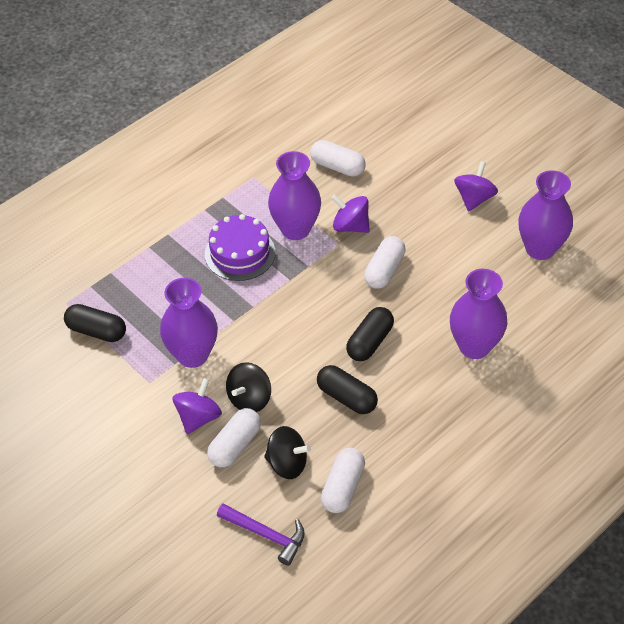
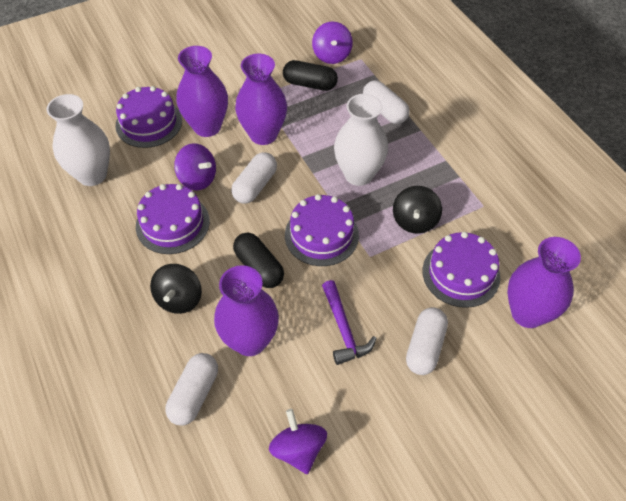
black capsule: 3 -> 2
purple cake: 1 -> 4
white vase: 0 -> 2

